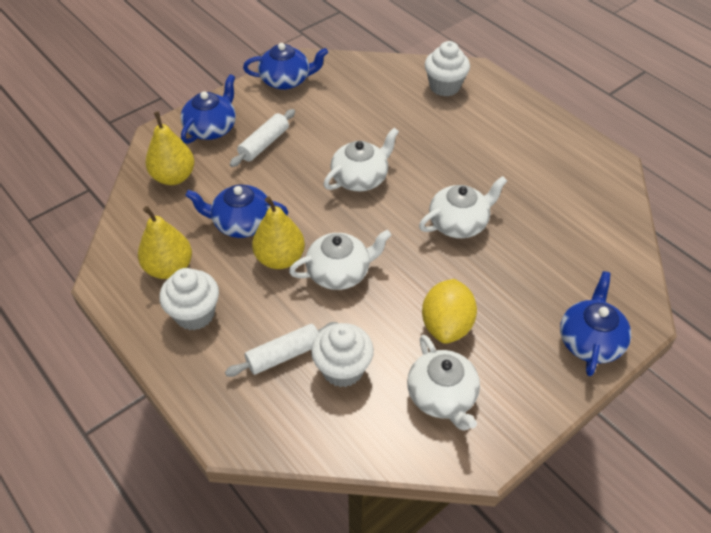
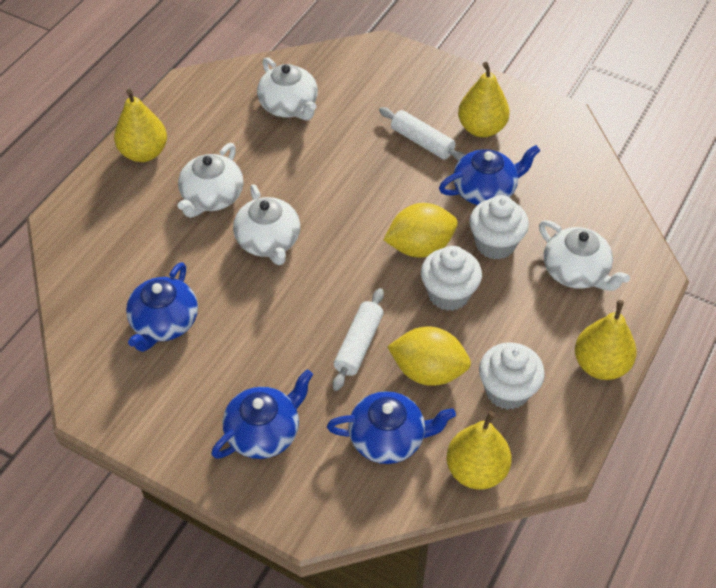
yellow lemon: 1 -> 2
yellow pear: 3 -> 4

